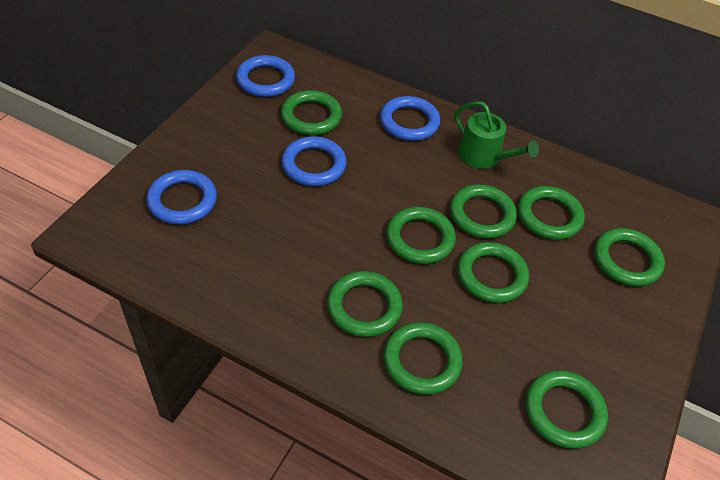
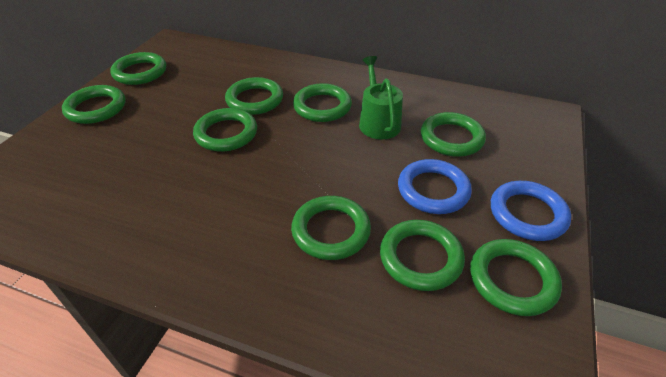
blue ring: 4 -> 2

